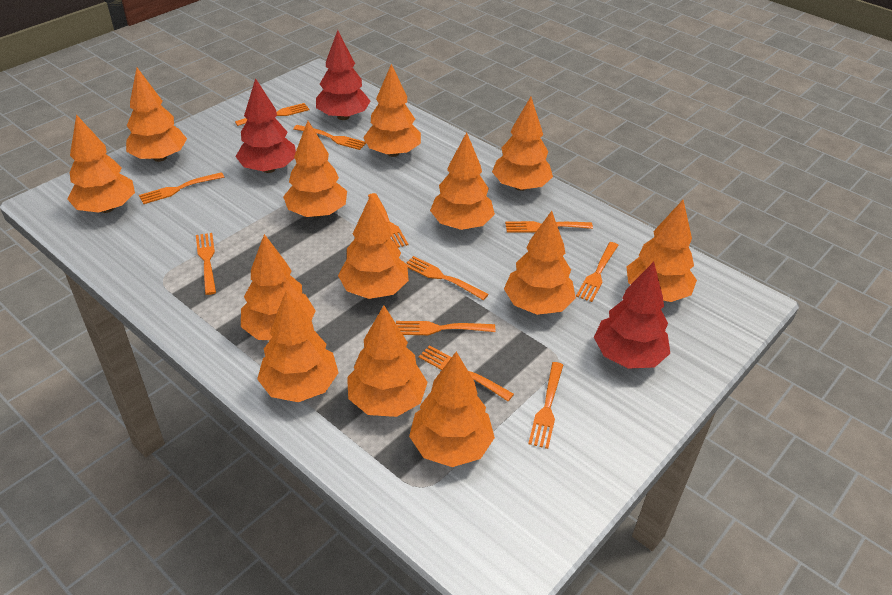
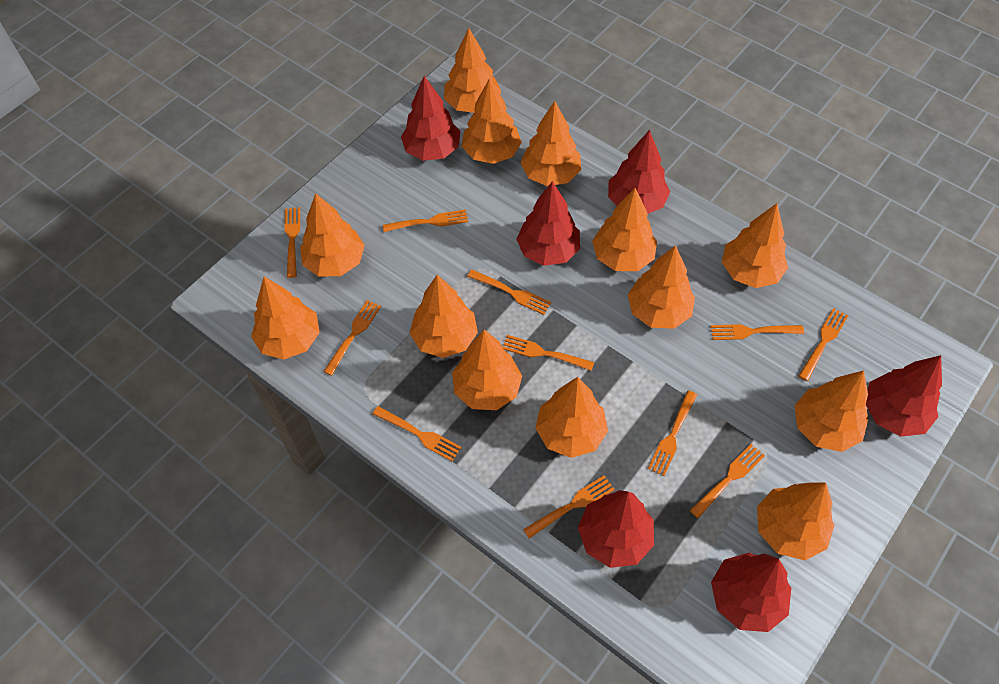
red tree: 3 -> 6

